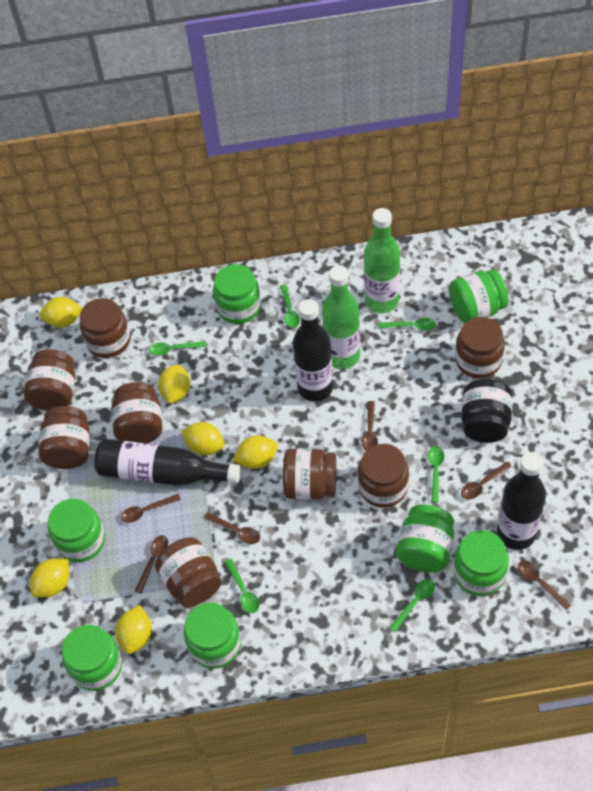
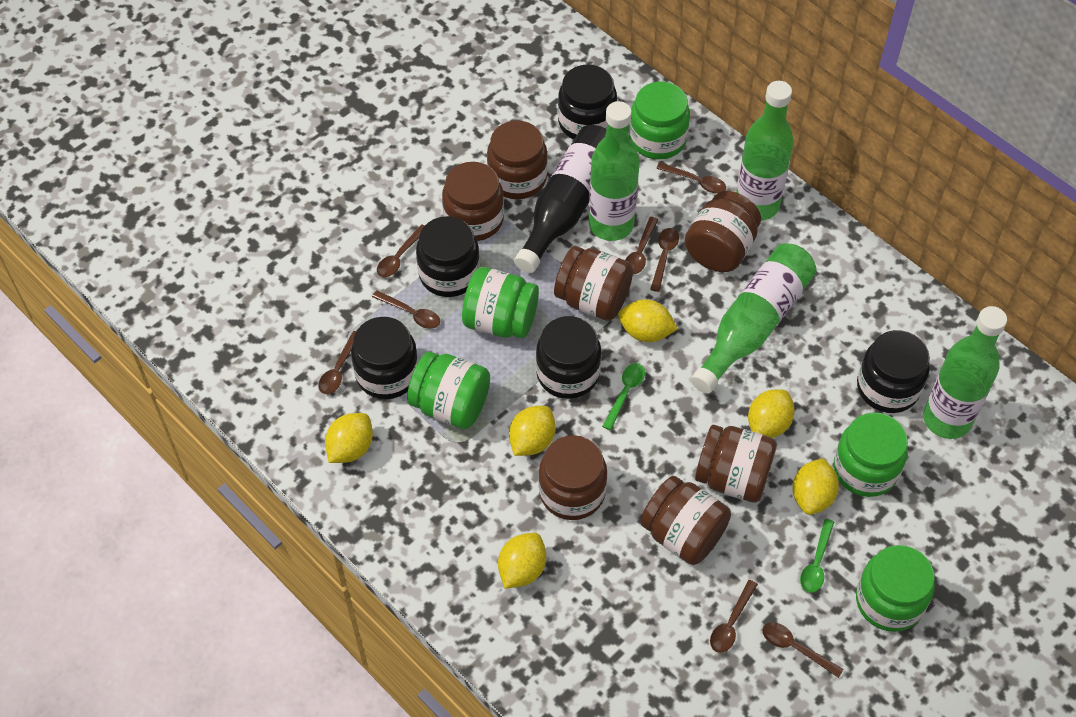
black bottle: 3 -> 1
black jar: 1 -> 5
brown jar: 8 -> 7
brown spoon: 6 -> 8
green bottle: 2 -> 4
green jar: 7 -> 5
green spoon: 6 -> 2

